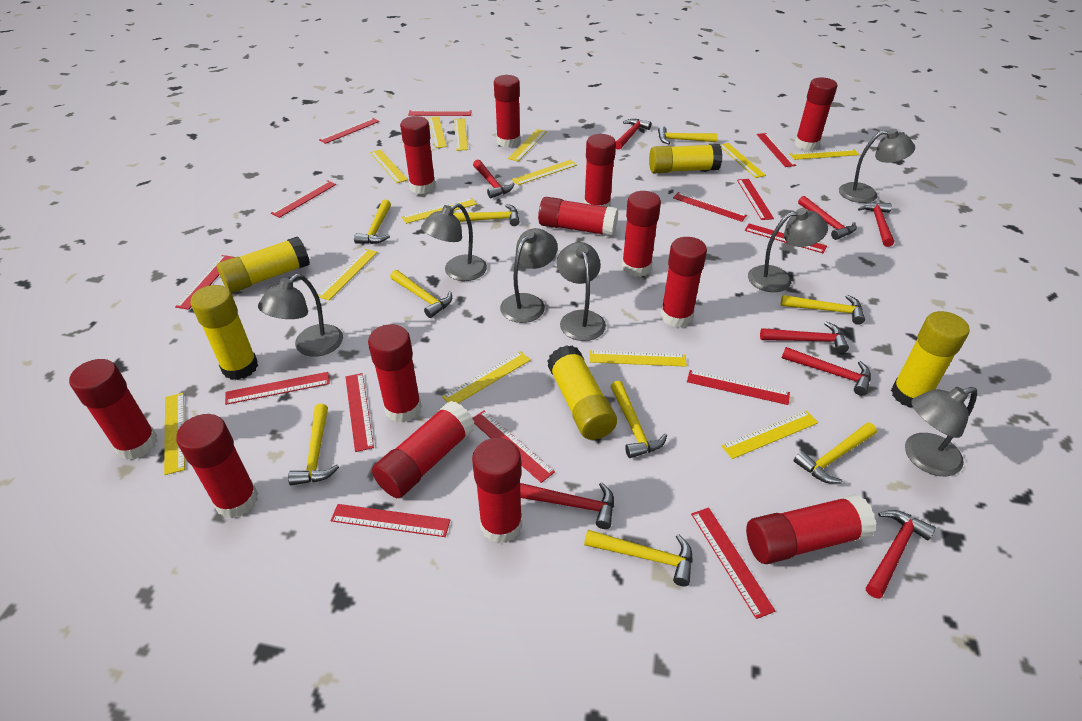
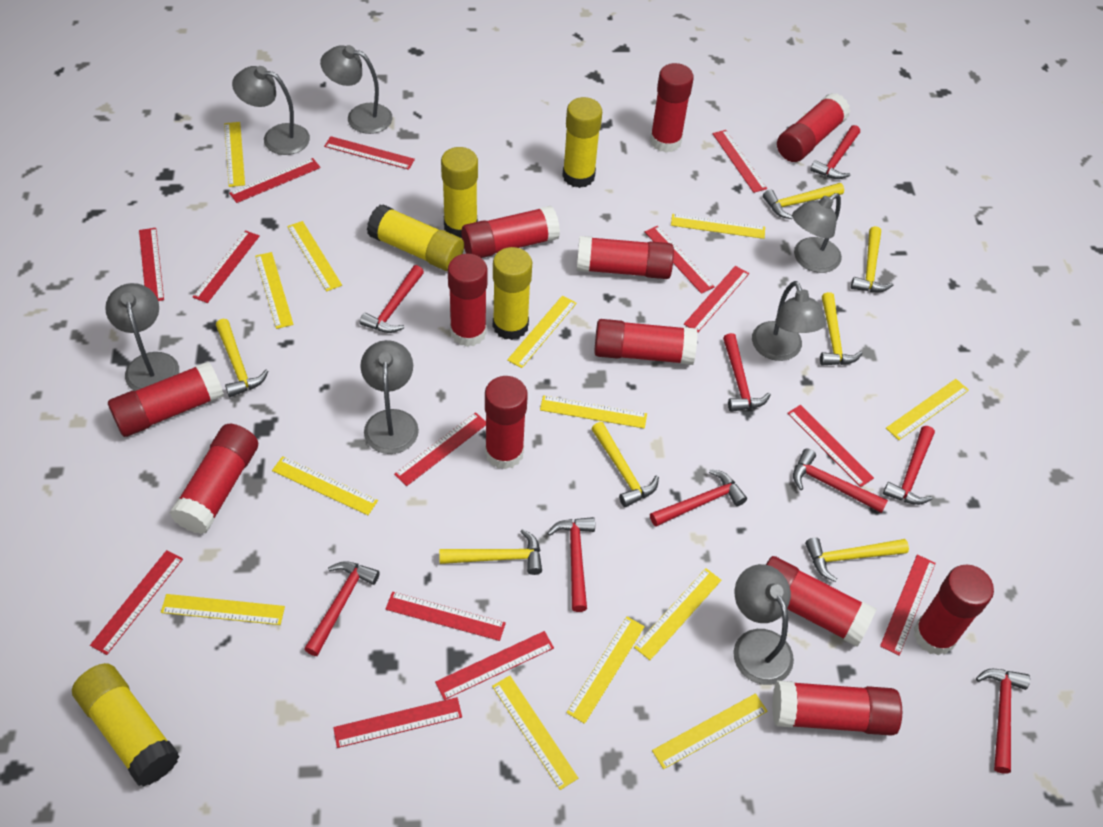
red glue stick: 13 -> 12
red hammer: 8 -> 9
yellow hammer: 9 -> 7

